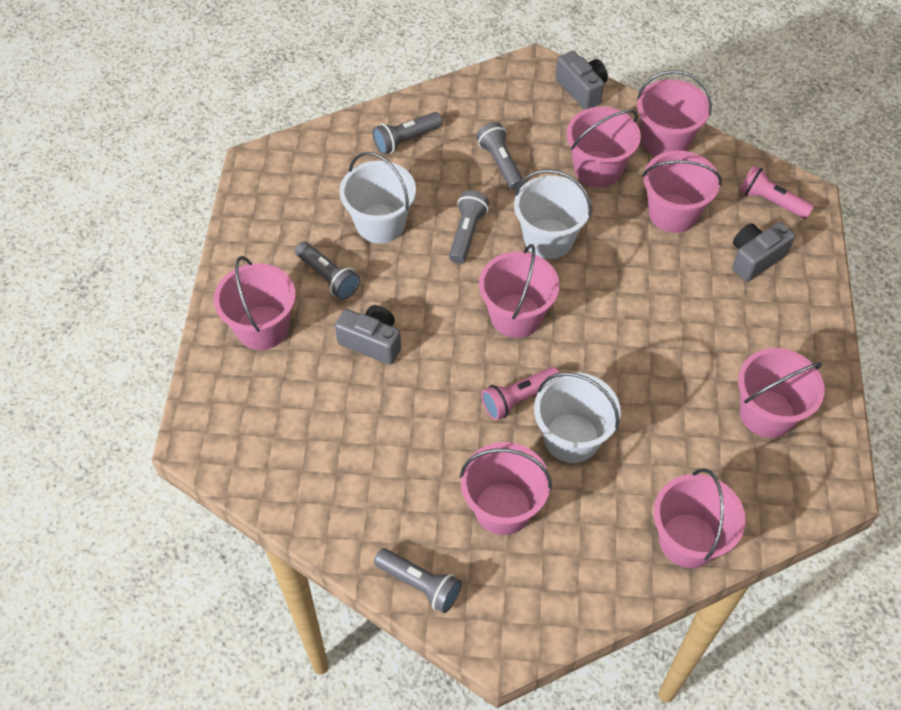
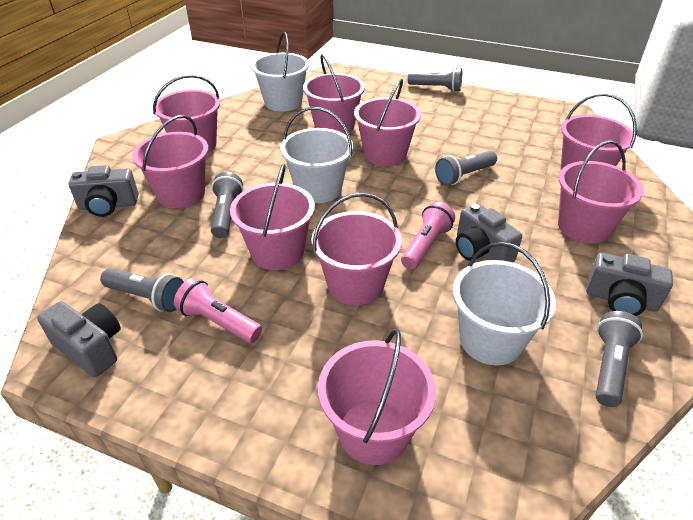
grey camera: 3 -> 4
pink bucket: 8 -> 9

